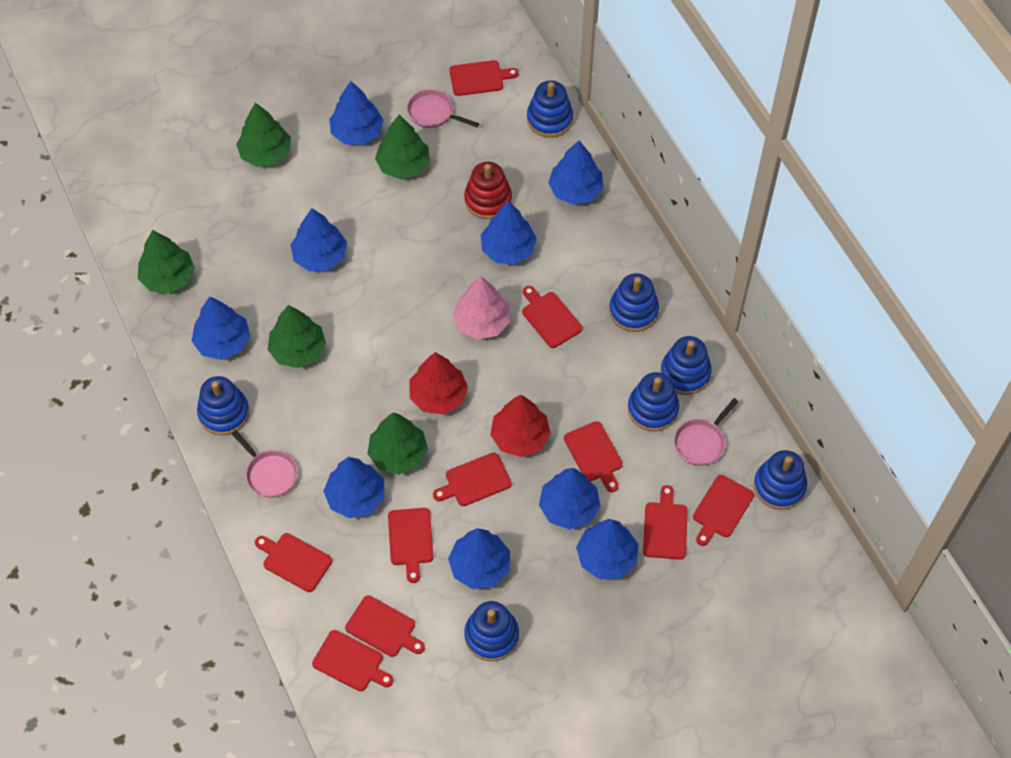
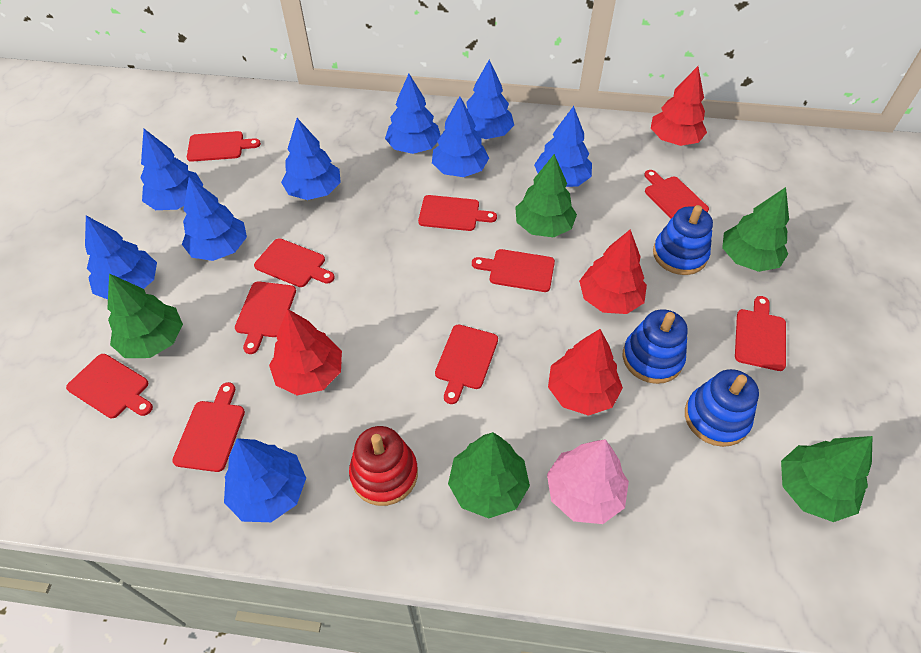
blue stacking toy: 7 -> 3
pink pan: 3 -> 0
red tree: 2 -> 4

